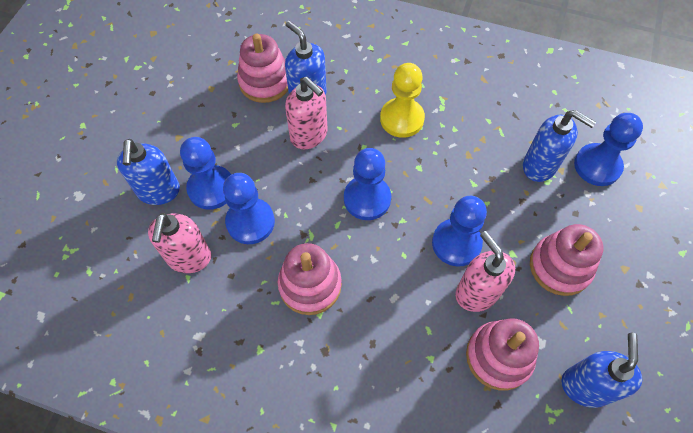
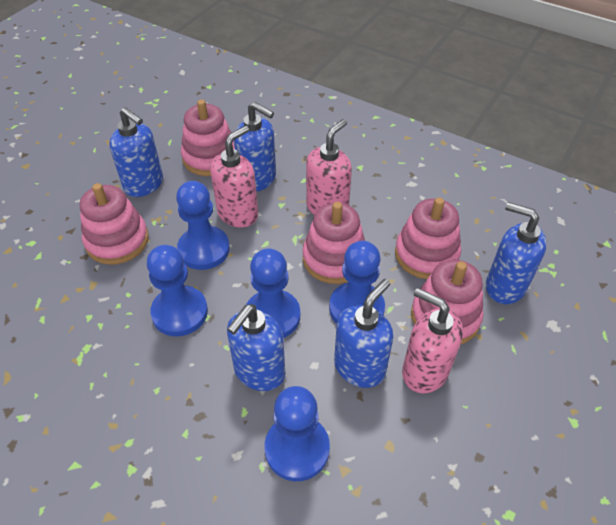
blue soap dispenser: 4 -> 5
pink stacking toy: 4 -> 5
yellow pawn: 1 -> 0

